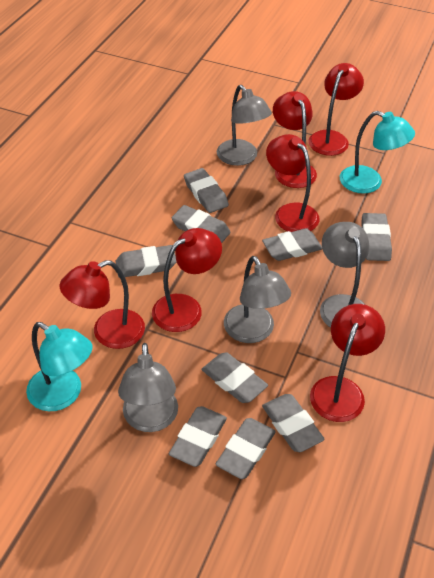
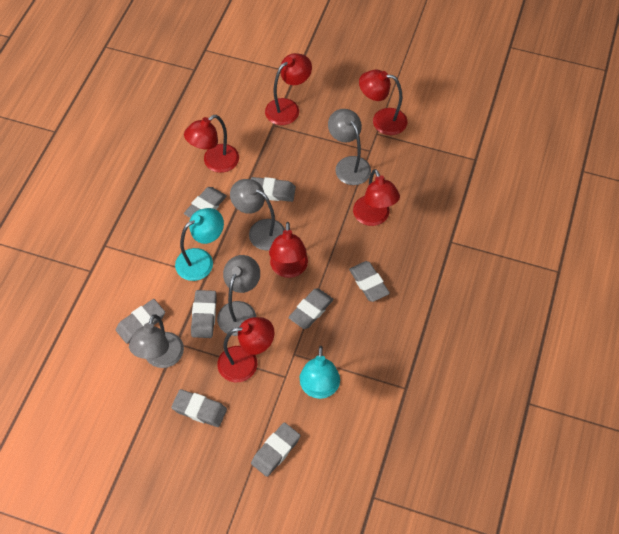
grey eraser: 9 -> 8

